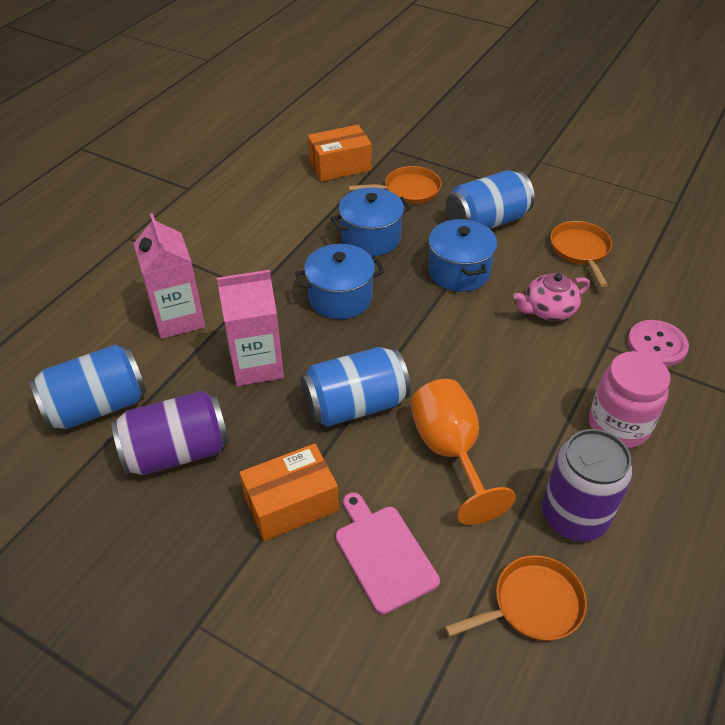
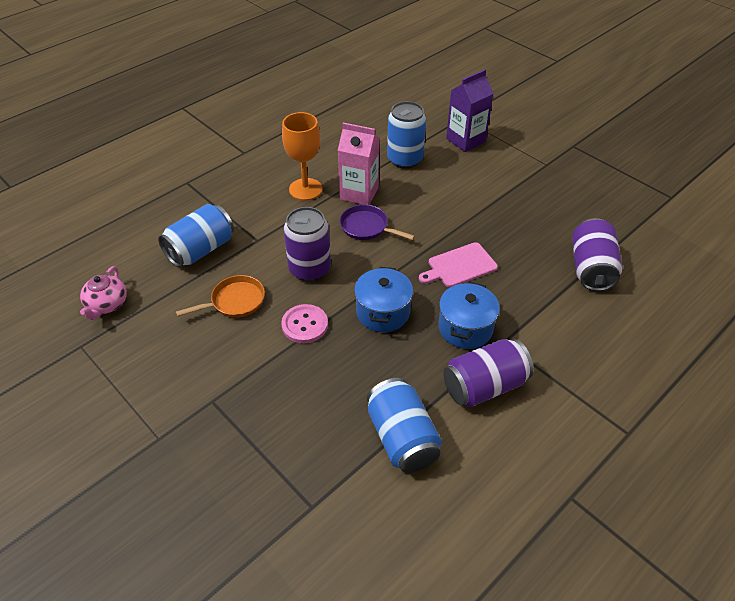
blue pot: 3 -> 2
orange box: 2 -> 0
orange pan: 3 -> 1
pink carton: 2 -> 1
pink jar: 1 -> 0
purple can: 2 -> 3
purple carton: 0 -> 1
purple pan: 0 -> 1

